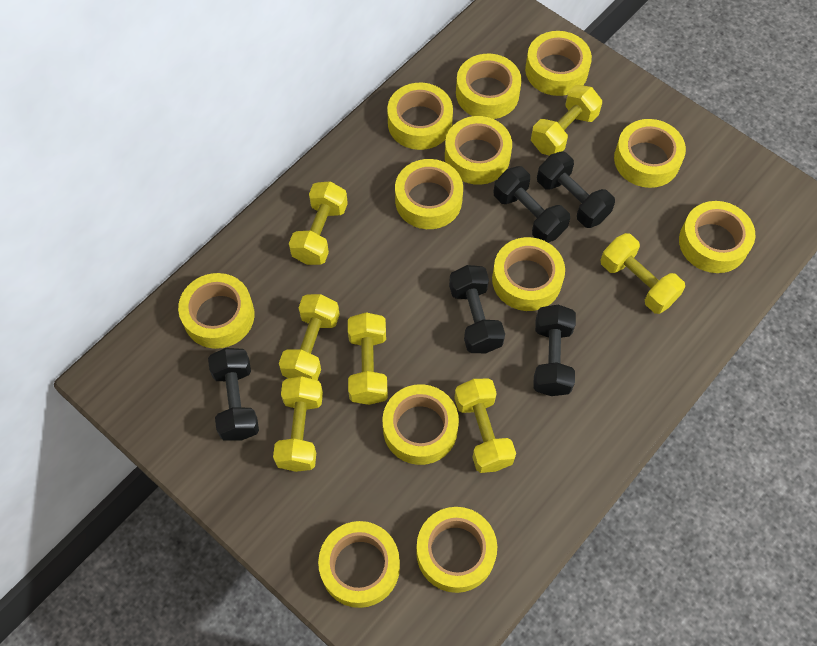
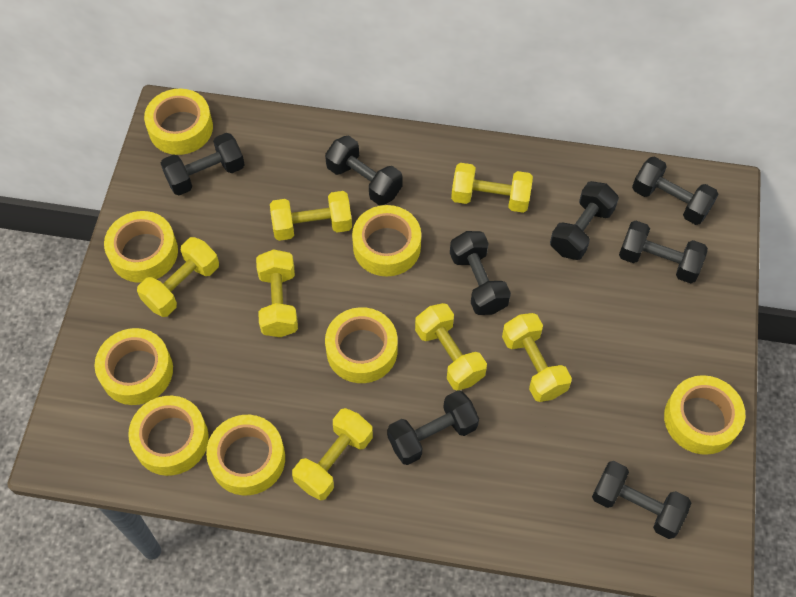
black dumbbell: 5 -> 8
yellow tape: 12 -> 8

